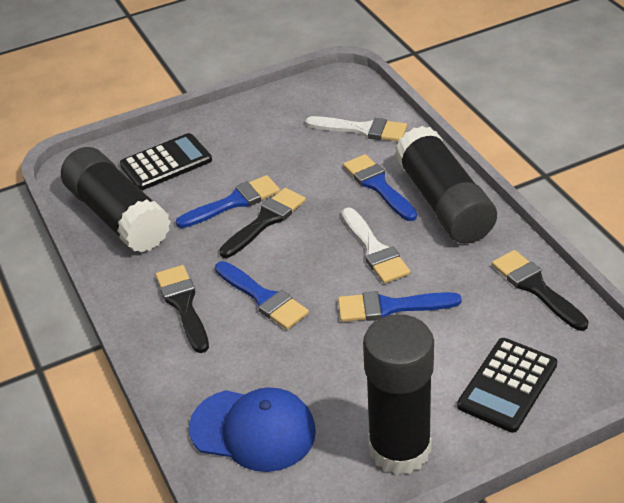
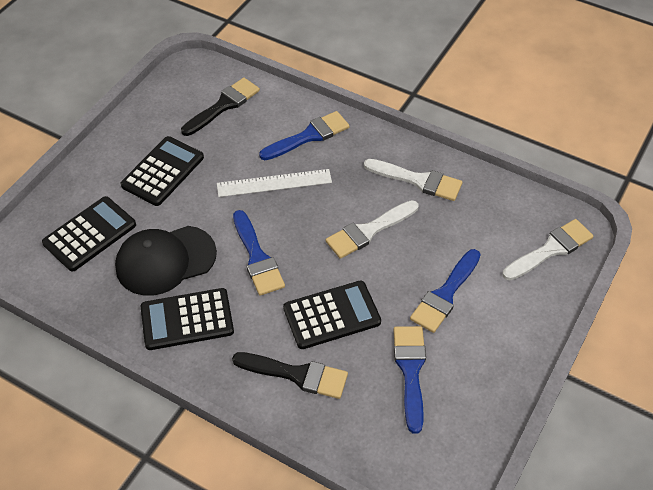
black brush: 3 -> 2
black calculator: 2 -> 4
black cap: 0 -> 1
black glue stick: 3 -> 0
blue cap: 1 -> 0
white brush: 2 -> 3
white ruler: 0 -> 1

